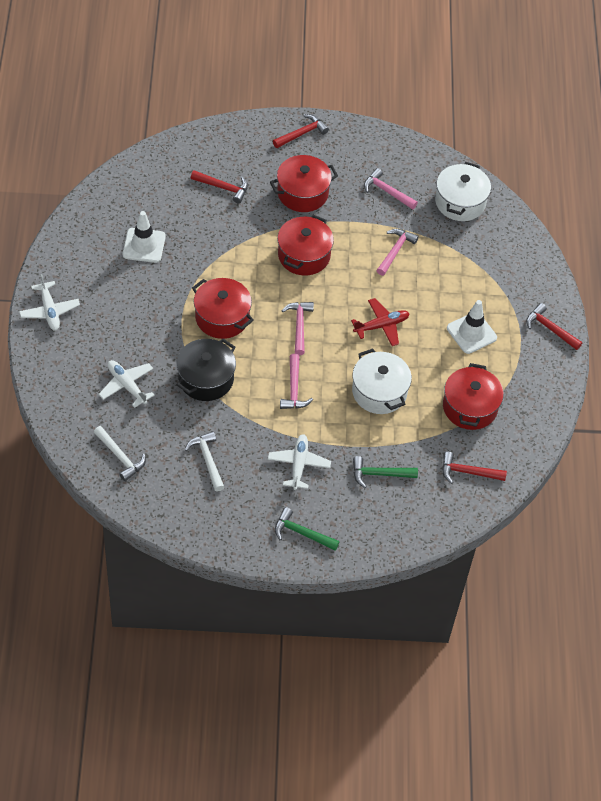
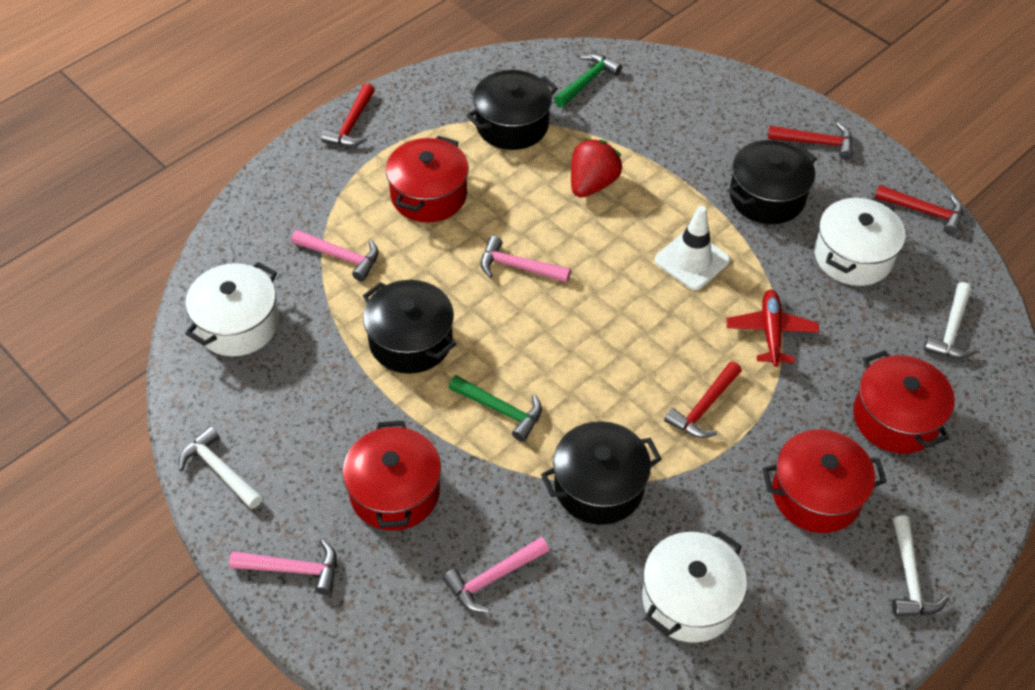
black pot: 1 -> 4
red strawberry: 0 -> 1
white hammer: 2 -> 3
white plane: 3 -> 0
white pot: 2 -> 3
white traffic cone: 2 -> 1

